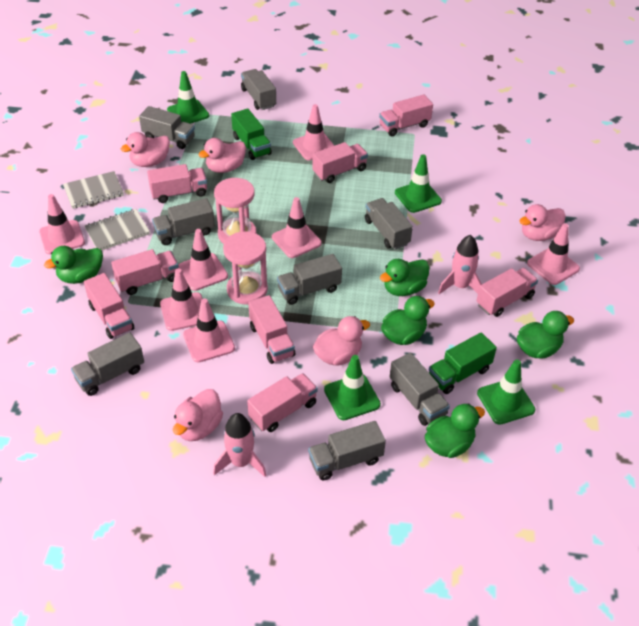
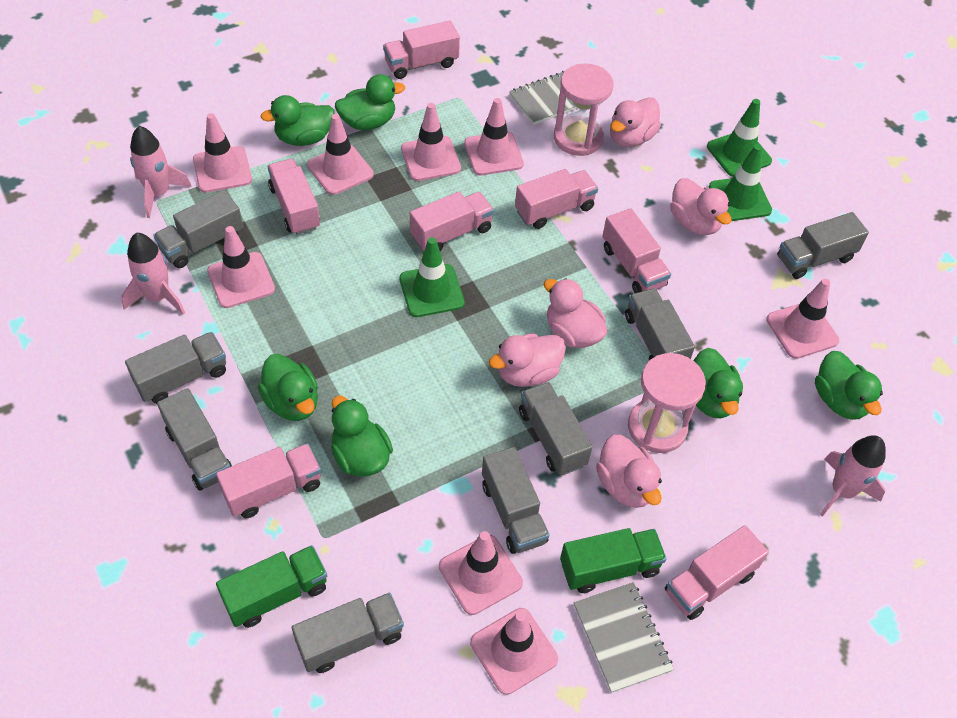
green duck: 5 -> 6
green traffic cone: 4 -> 3
pink rocket: 2 -> 3
pink traffic cone: 7 -> 8
pink truck: 8 -> 7

